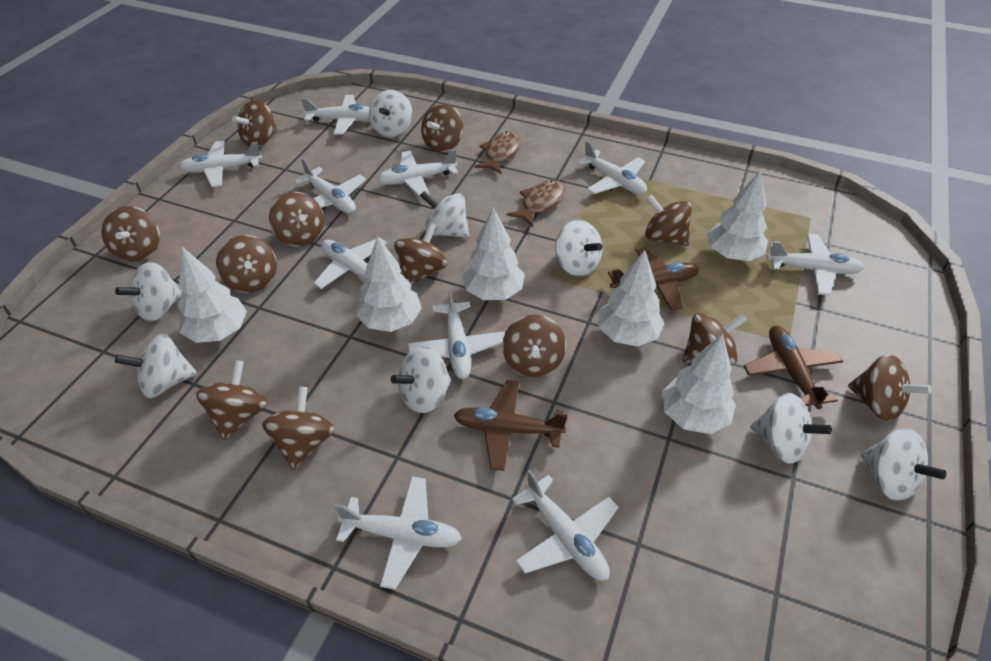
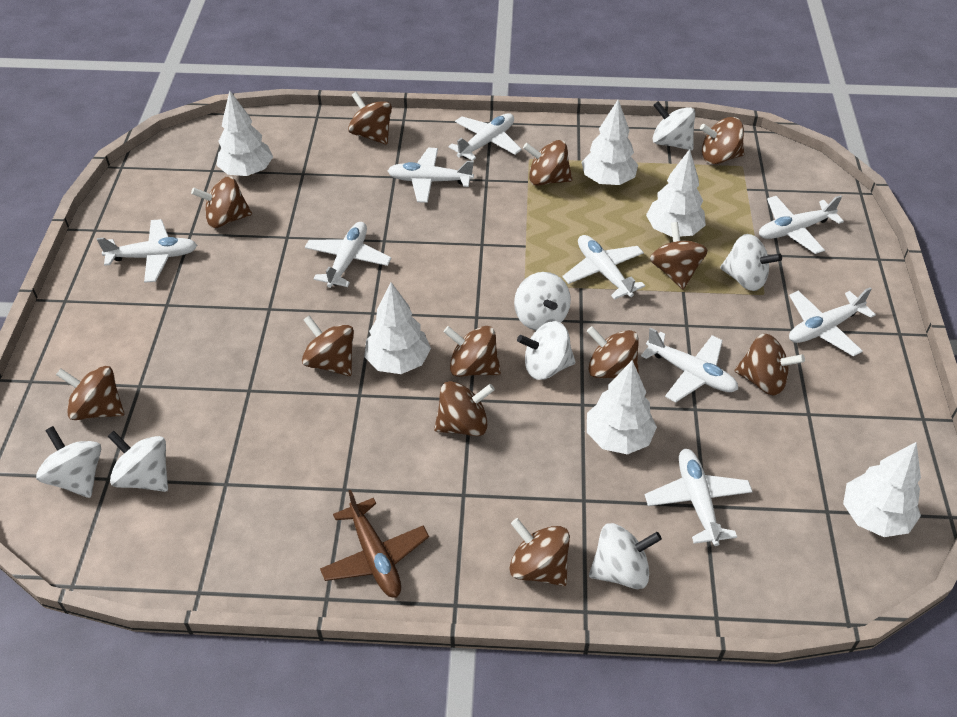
brown fish: 2 -> 0
brown plane: 3 -> 1
white plane: 10 -> 9
white spinning top: 8 -> 7

